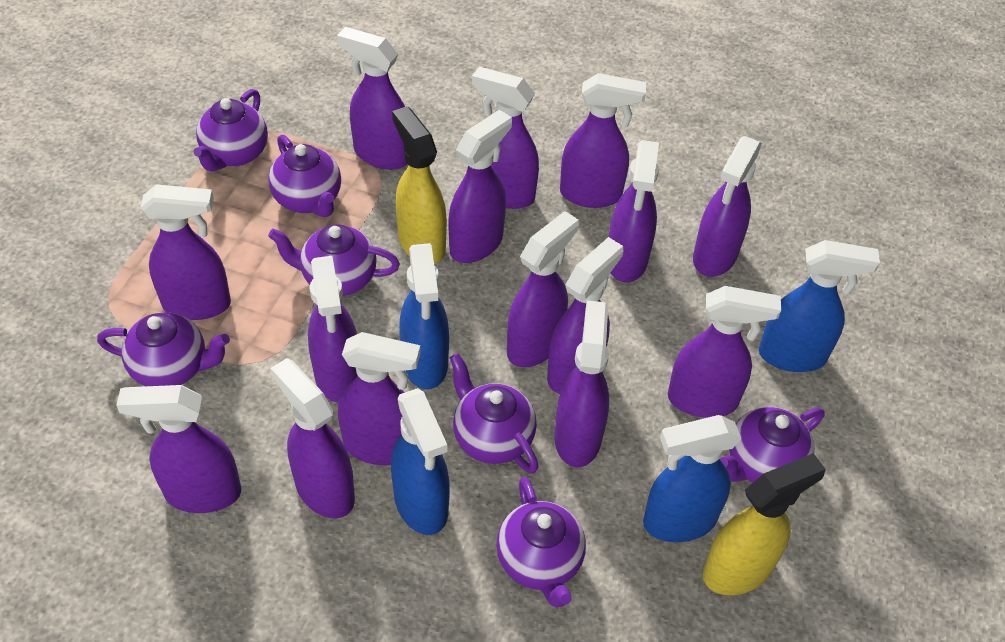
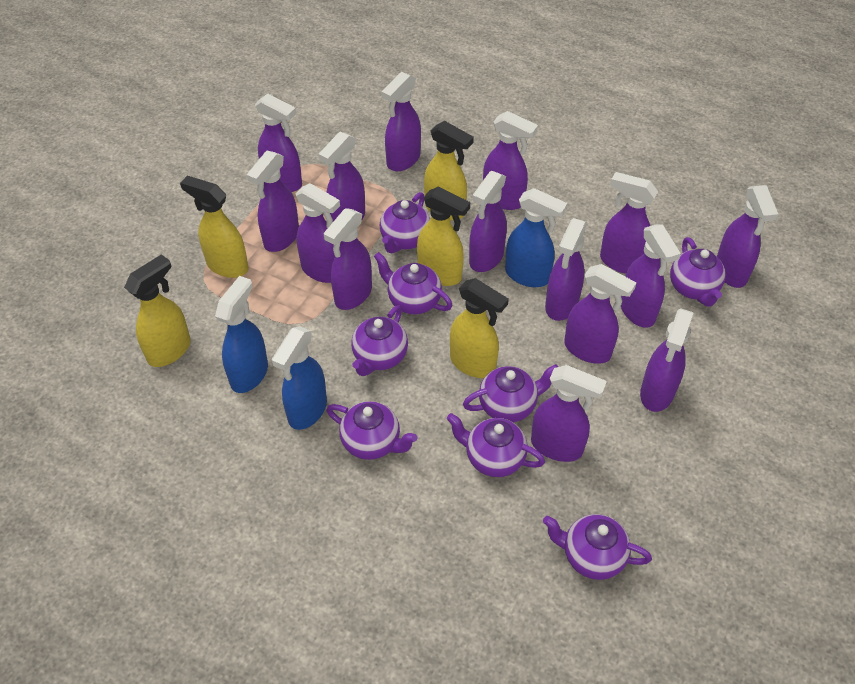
blue spray bottle: 4 -> 3
purple teapot: 7 -> 8
yellow spray bottle: 2 -> 5

